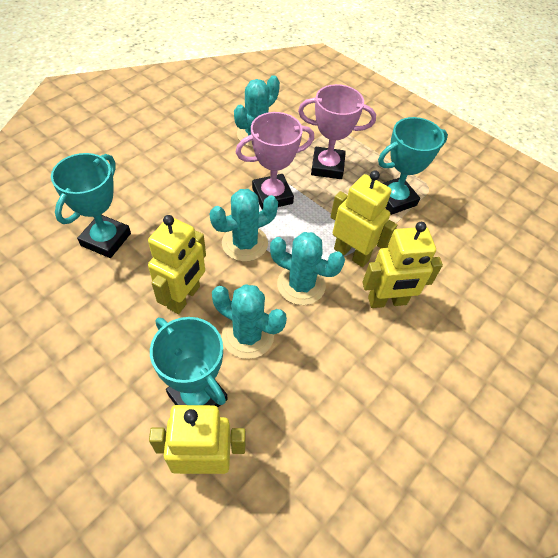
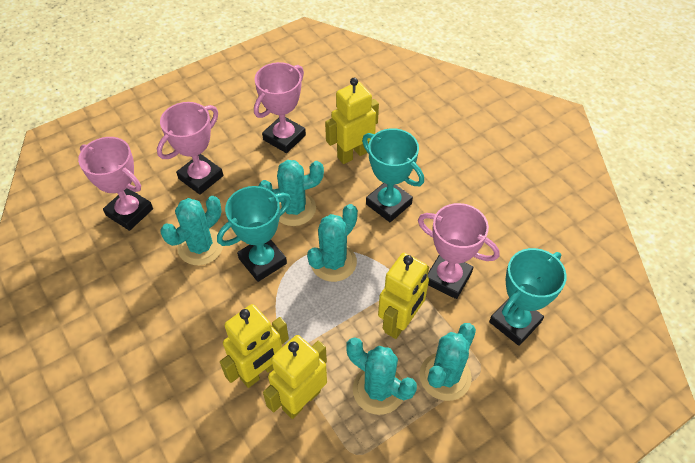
pink trophy: 2 -> 4
turquoise cactus: 4 -> 5

